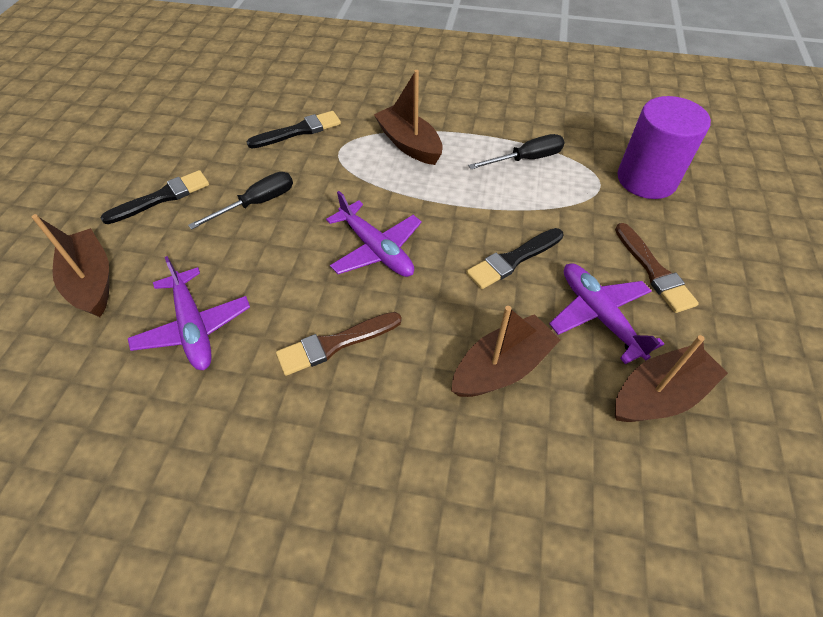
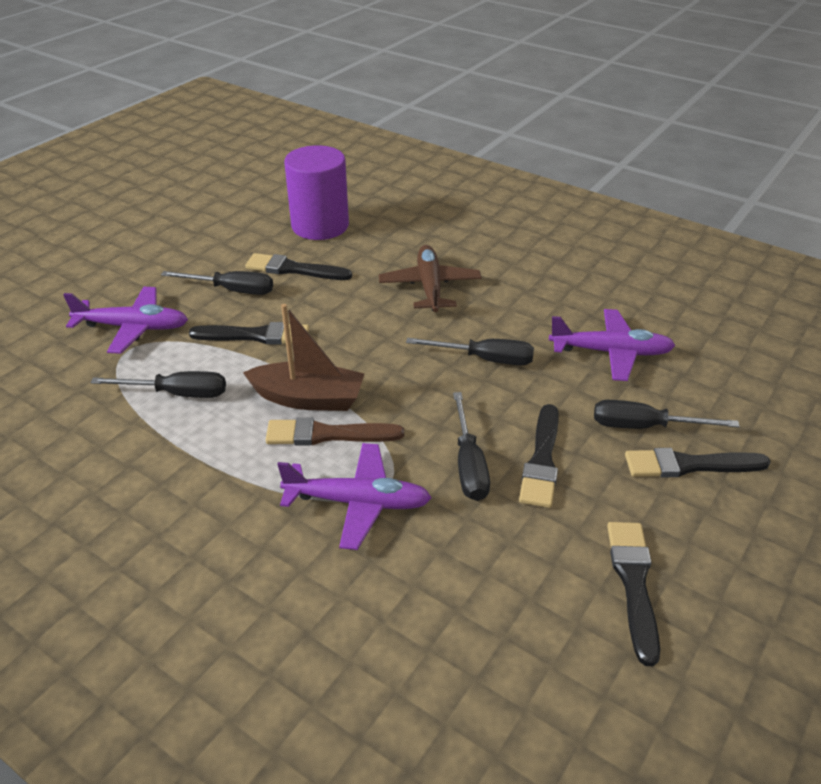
black brush: 3 -> 5
black screwdriver: 2 -> 5
brown boat: 4 -> 1
brown brush: 2 -> 1
brown plane: 0 -> 1

